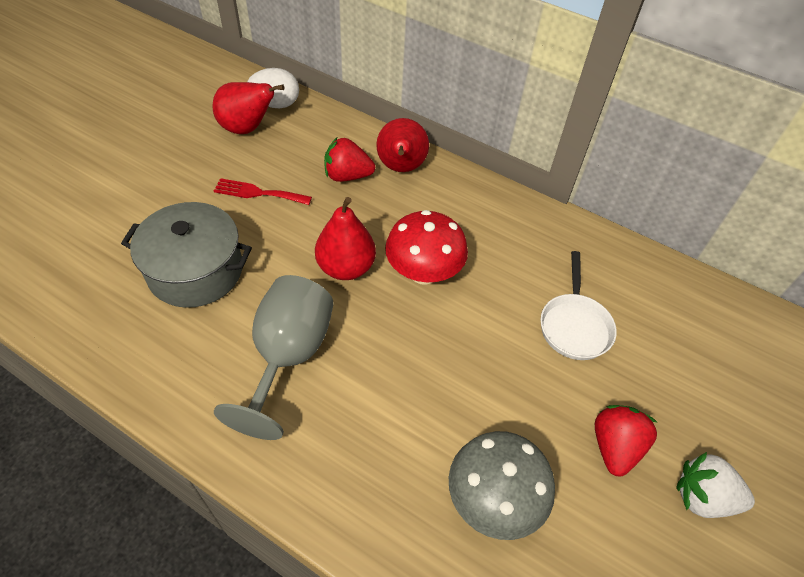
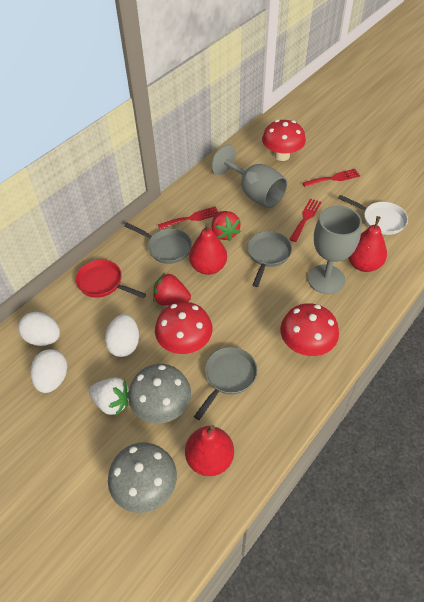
grey goblet: 1 -> 2
grey mushroom: 1 -> 2
grey pan: 0 -> 3
grey pot: 1 -> 0
red fork: 1 -> 3
red mushroom: 1 -> 3
red pan: 0 -> 1
white egg: 1 -> 3

